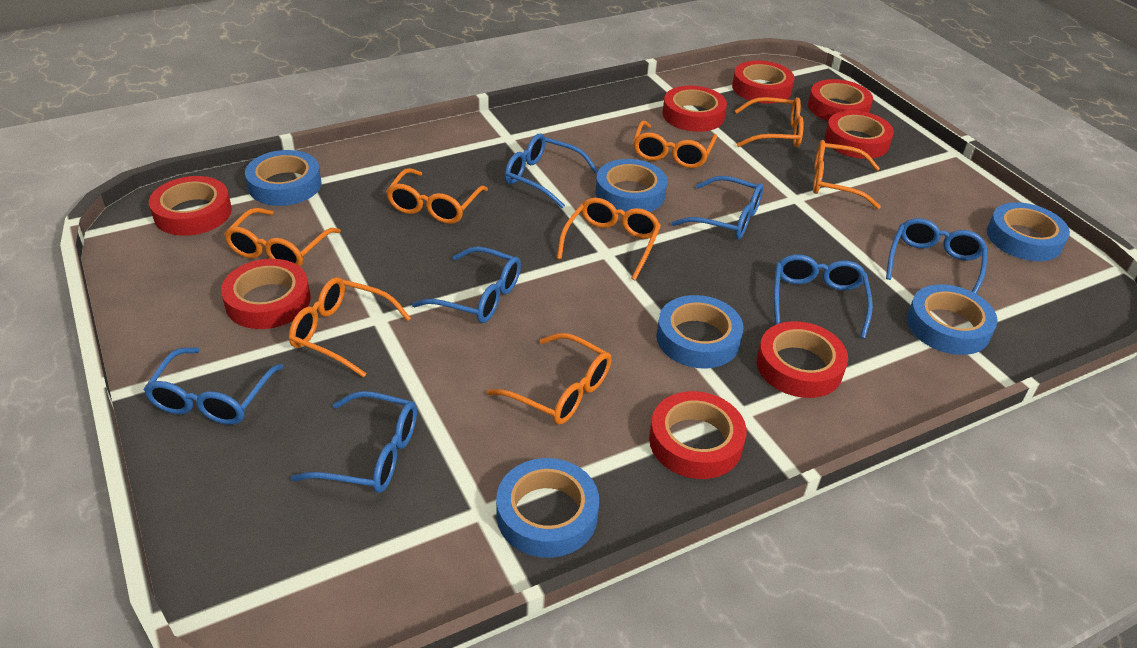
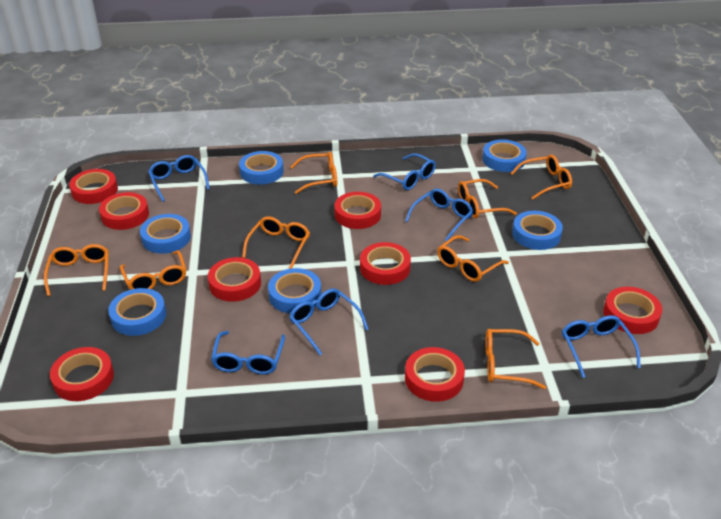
blue glasses: 7 -> 6

